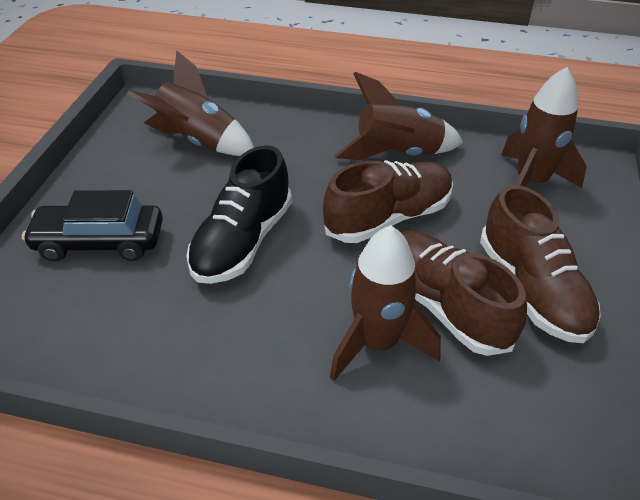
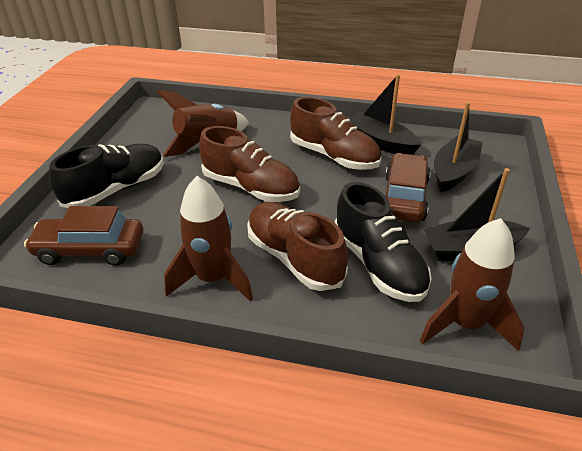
black boat: 0 -> 3
black car: 1 -> 0
black shoe: 1 -> 2
brown car: 0 -> 2
brown rocket: 4 -> 3

